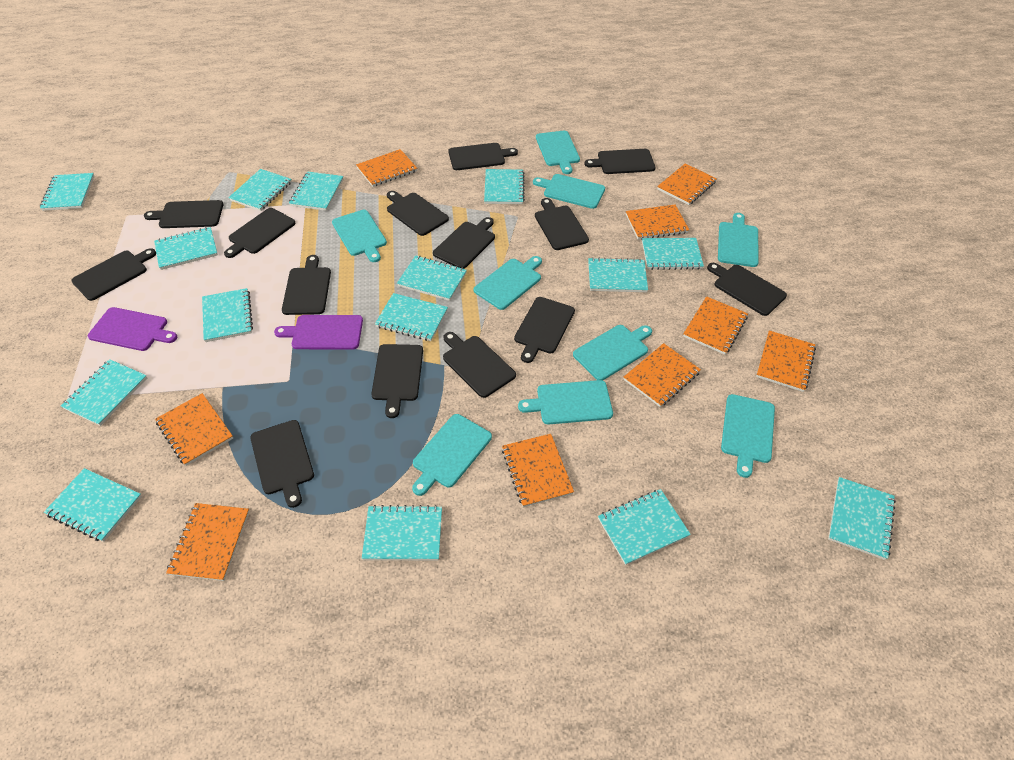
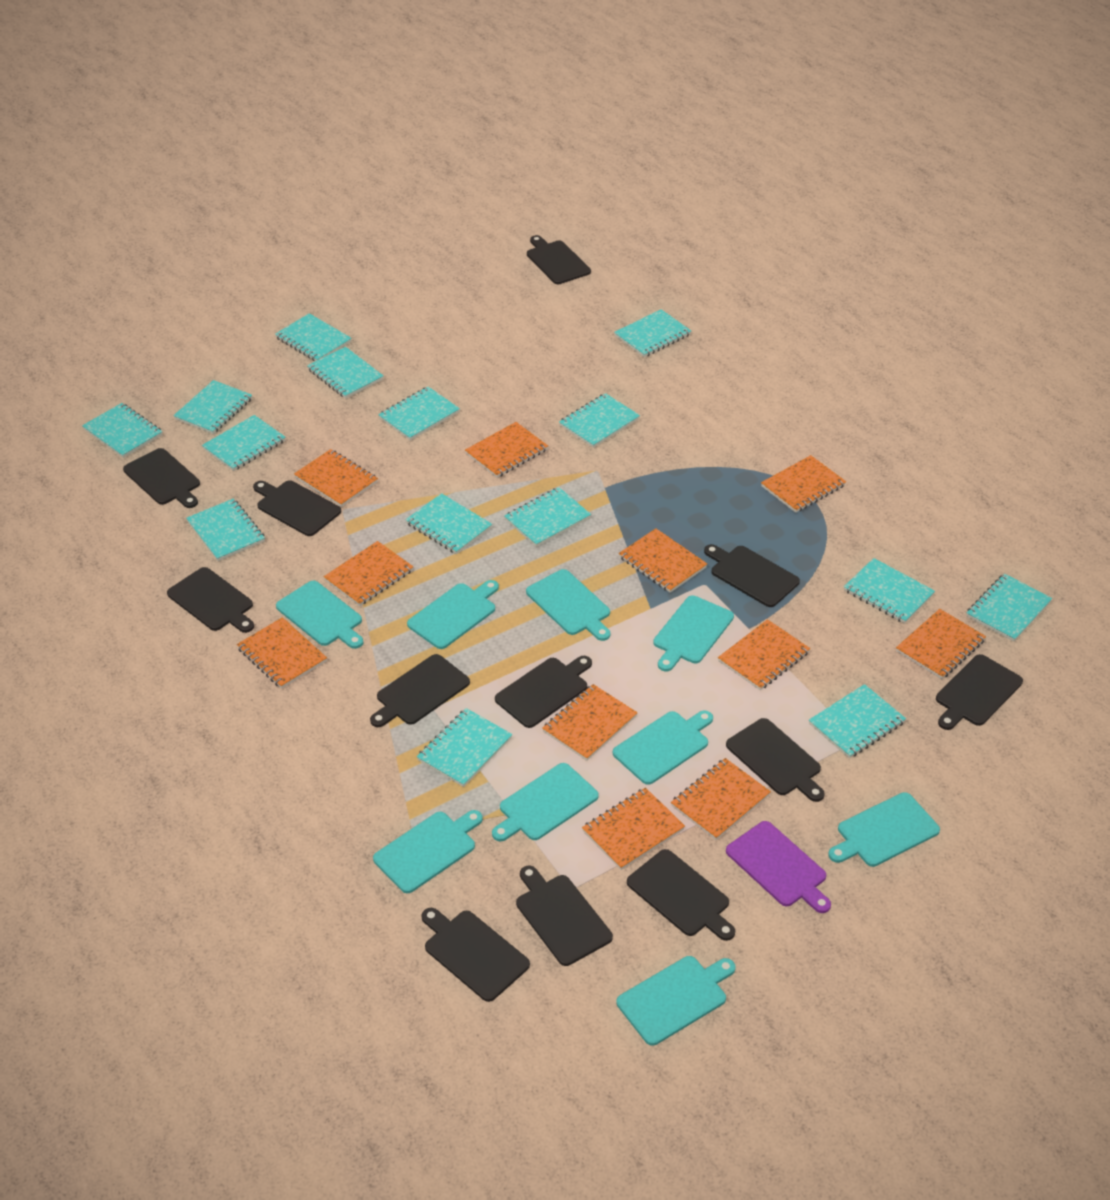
black cutting board: 14 -> 12
orange notebook: 9 -> 11
purple cutting board: 2 -> 1

